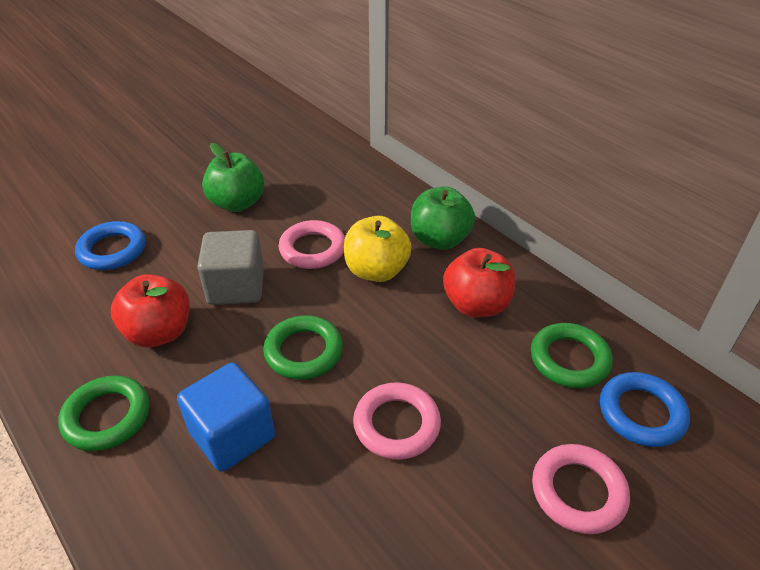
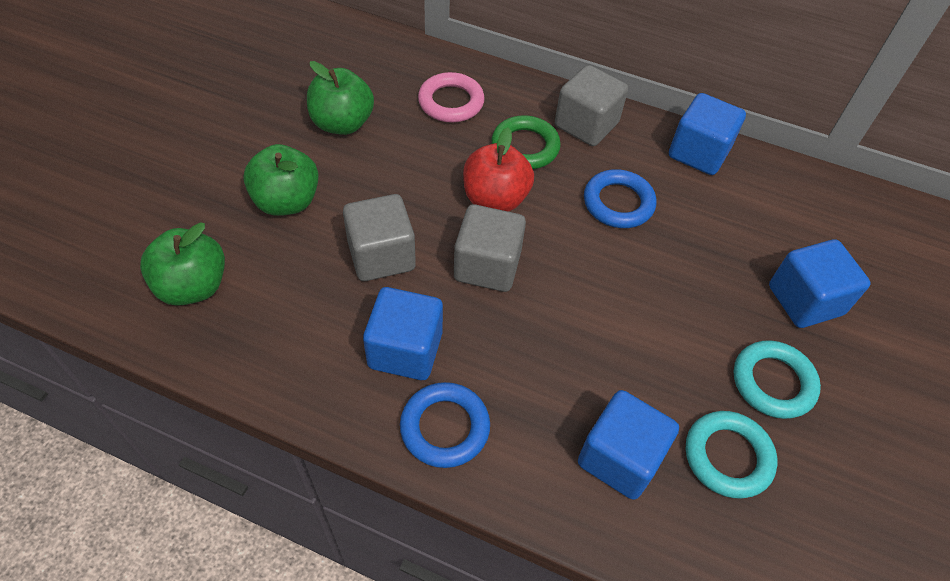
blue cube: 1 -> 4
green apple: 2 -> 3
green ring: 3 -> 1
grey cube: 1 -> 3
pink ring: 3 -> 1
red apple: 2 -> 1
turquoise ring: 0 -> 2
yellow apple: 1 -> 0

